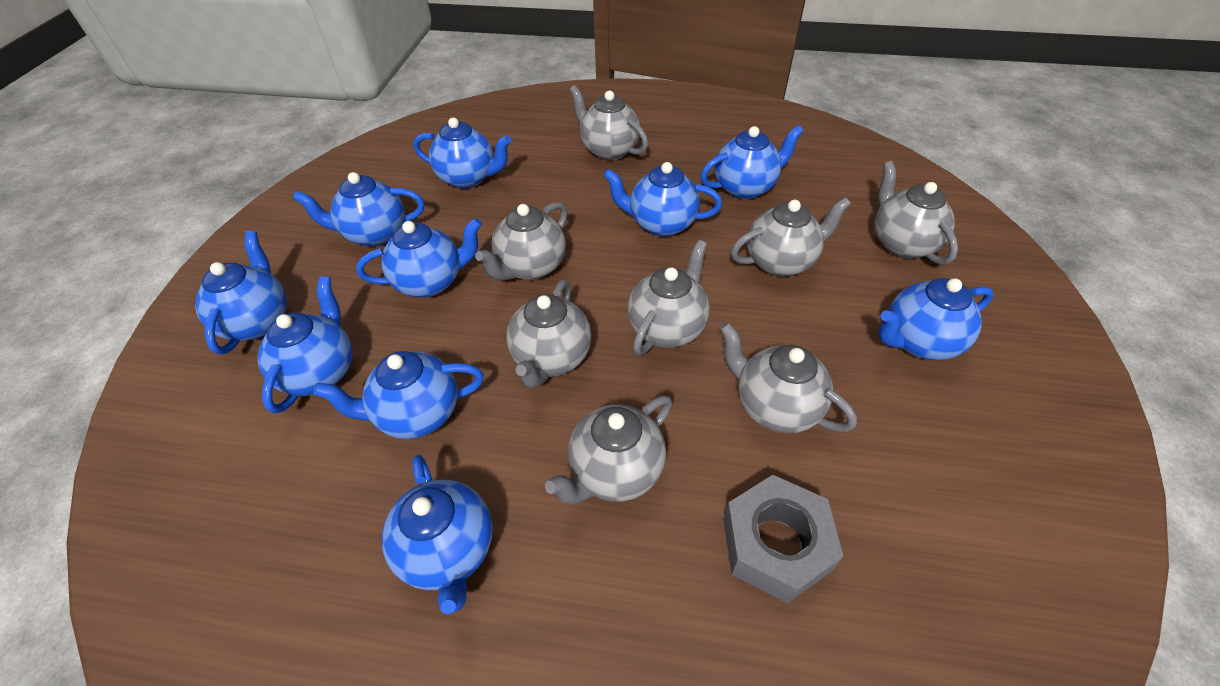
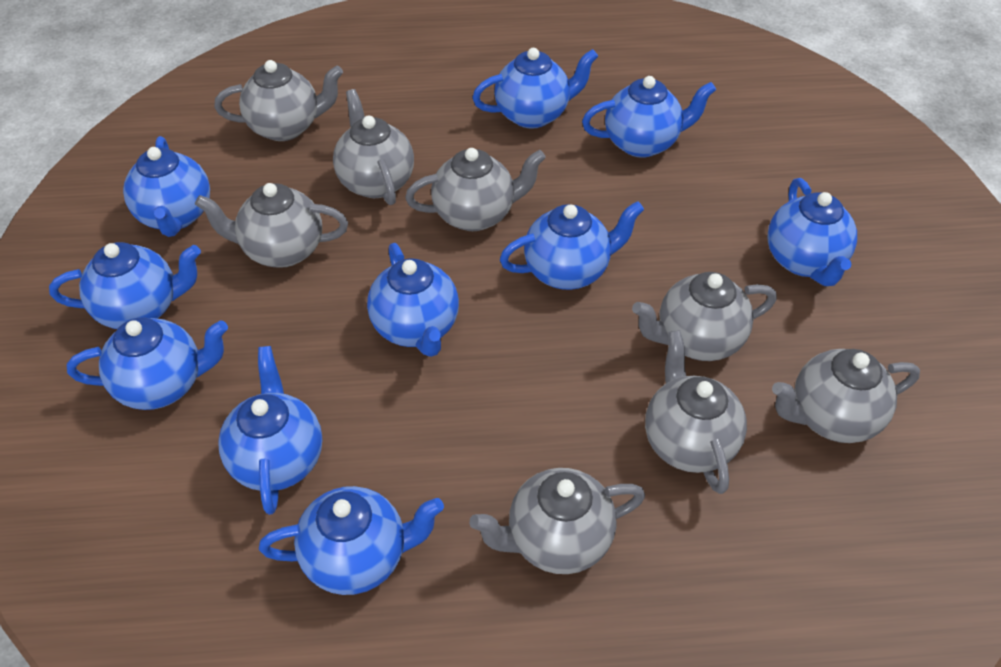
grey nut: 1 -> 0

